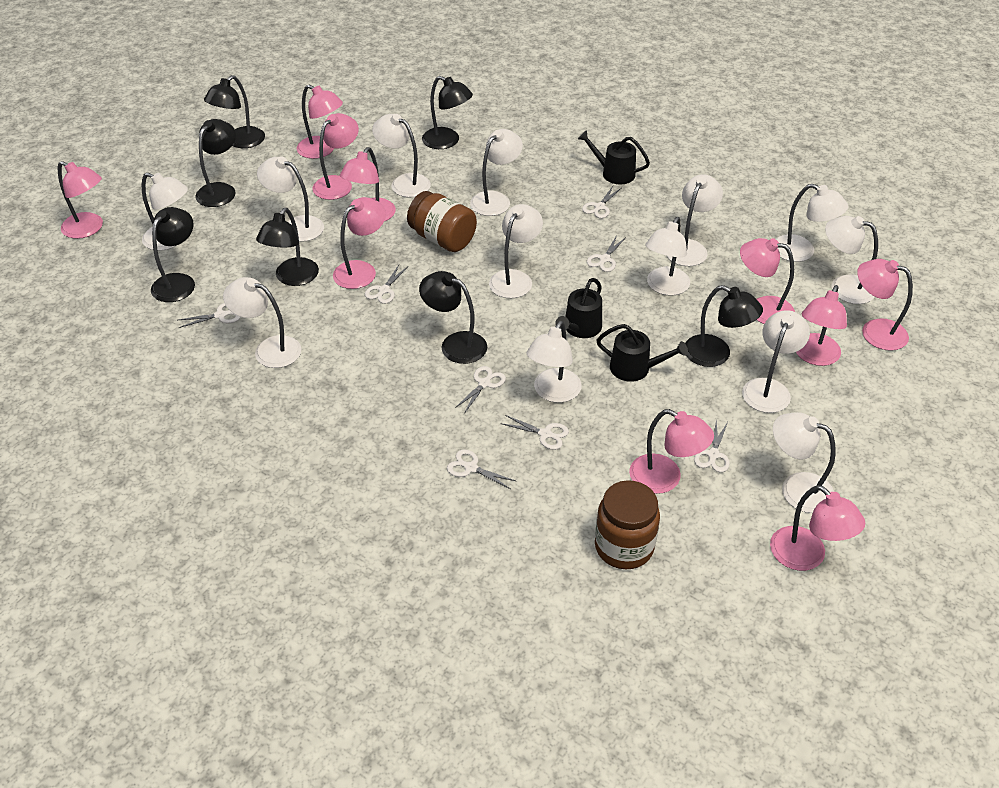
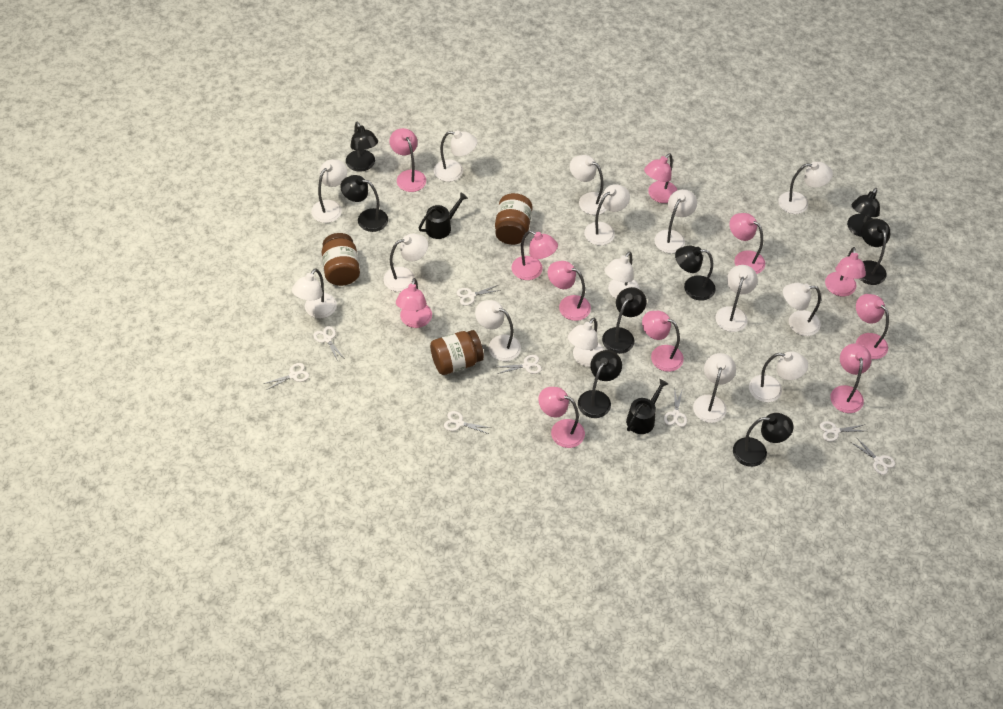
black lamp: 7 -> 8
black watering can: 3 -> 2
brown jar: 2 -> 3
pink lamp: 10 -> 11
white lamp: 13 -> 15

